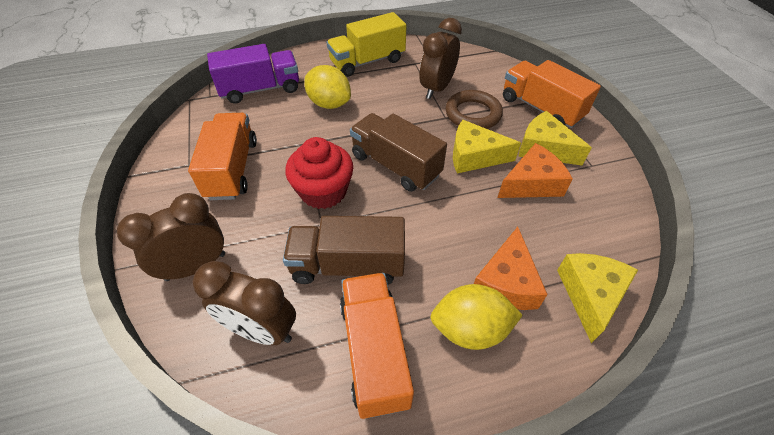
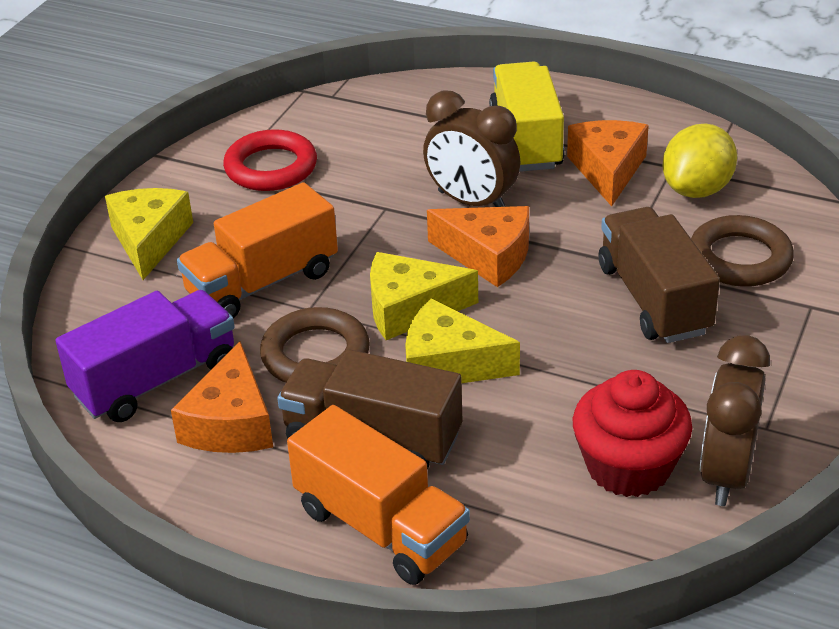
brown clock: 3 -> 2
brown ring: 1 -> 2
orange cheese: 2 -> 3
orange truck: 3 -> 2
red ring: 0 -> 1
yellow lemon: 2 -> 1

